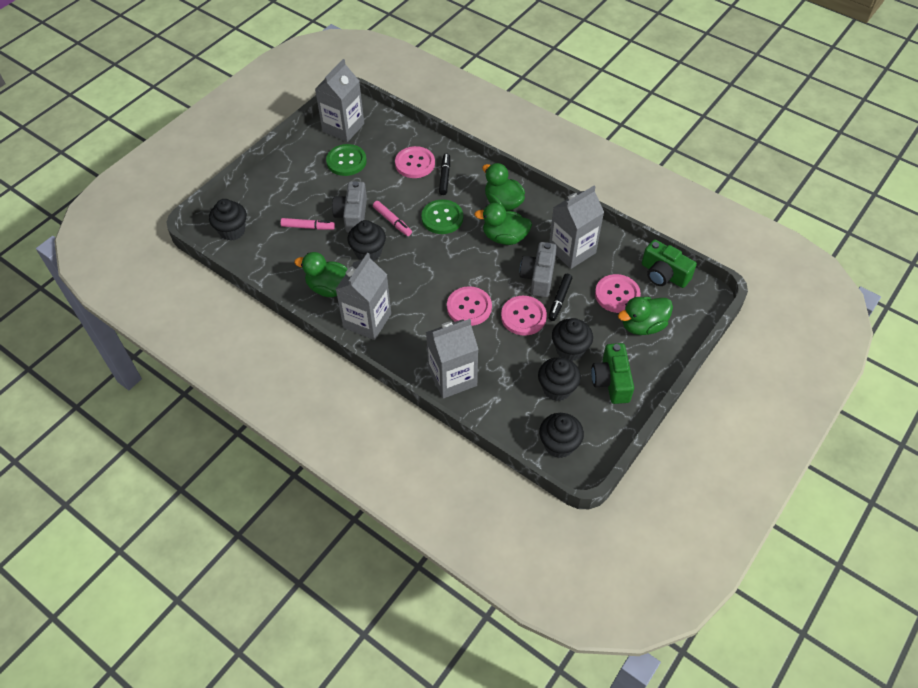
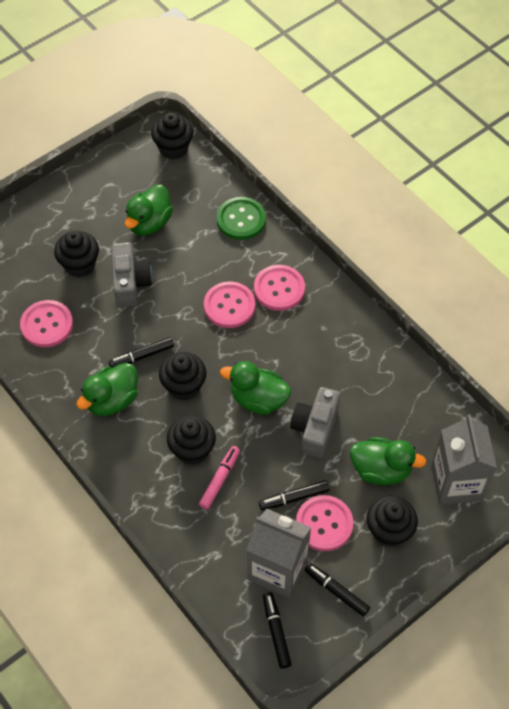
black marker: 2 -> 4
green button: 2 -> 1
green camera: 2 -> 0
grey carton: 4 -> 2
pink marker: 2 -> 1

